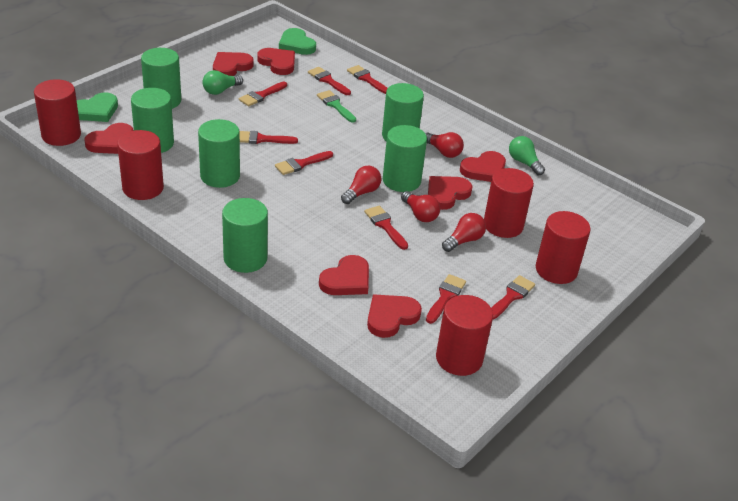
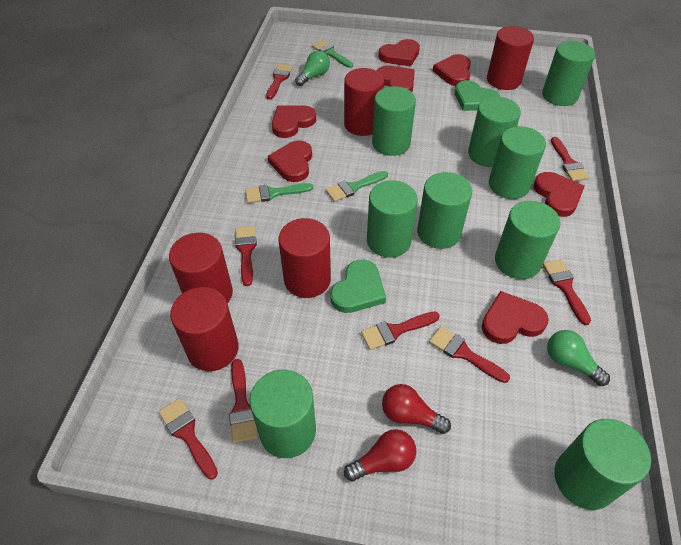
green brush: 1 -> 3
green cylinder: 6 -> 9
red light bulb: 4 -> 2

